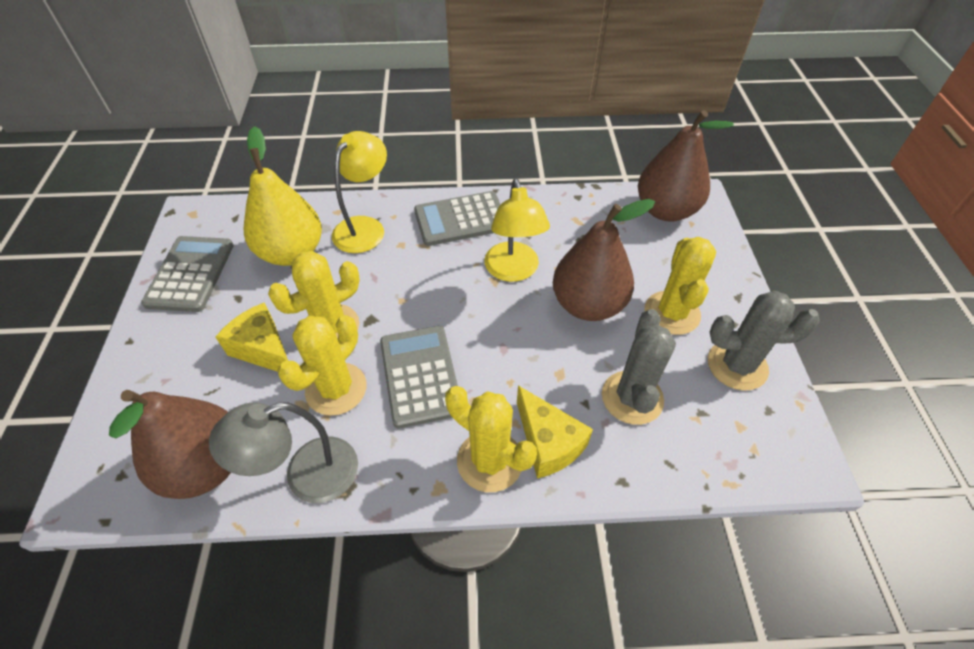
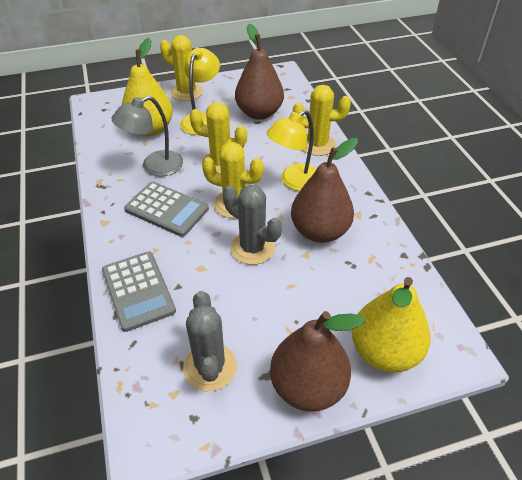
grey calculator: 3 -> 2
yellow cheese: 2 -> 0
yellow pear: 1 -> 2

